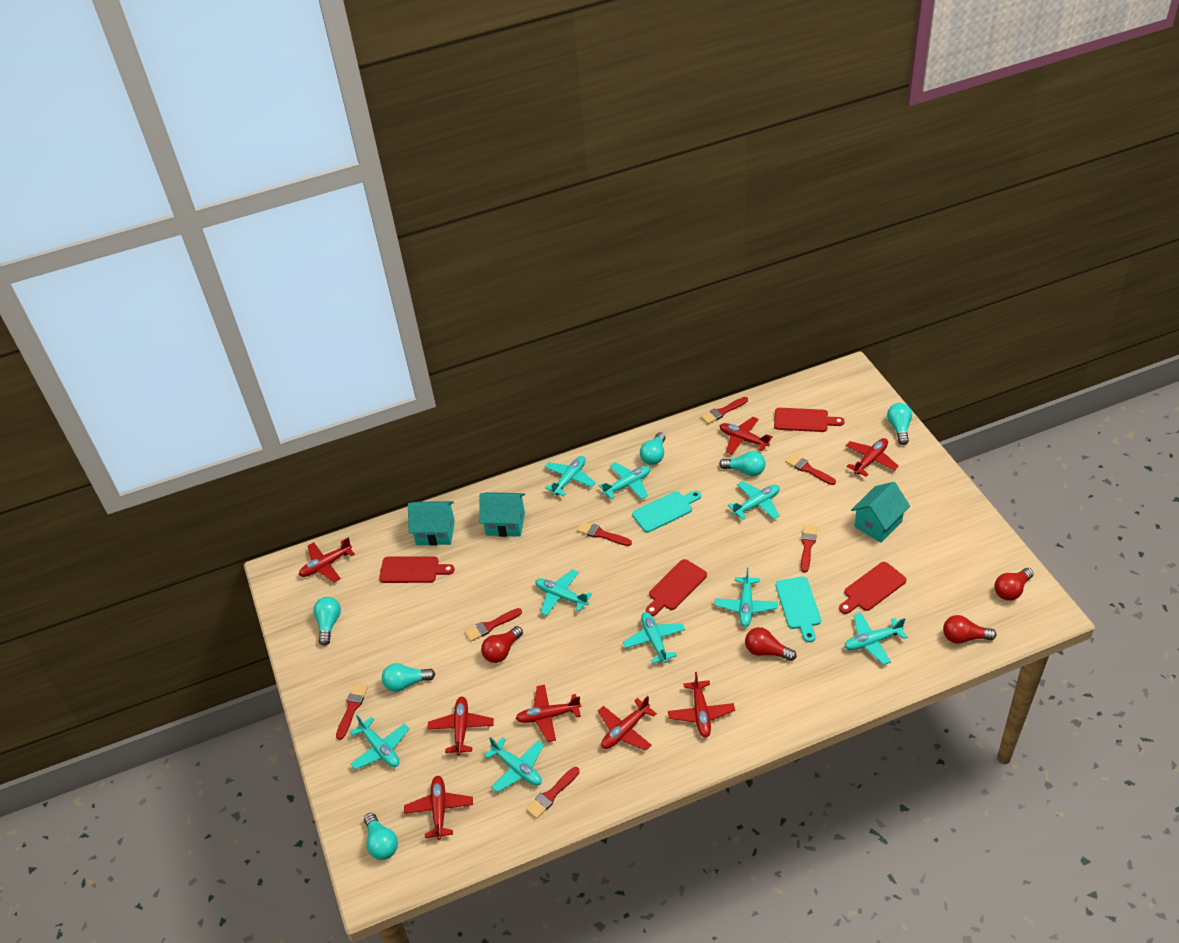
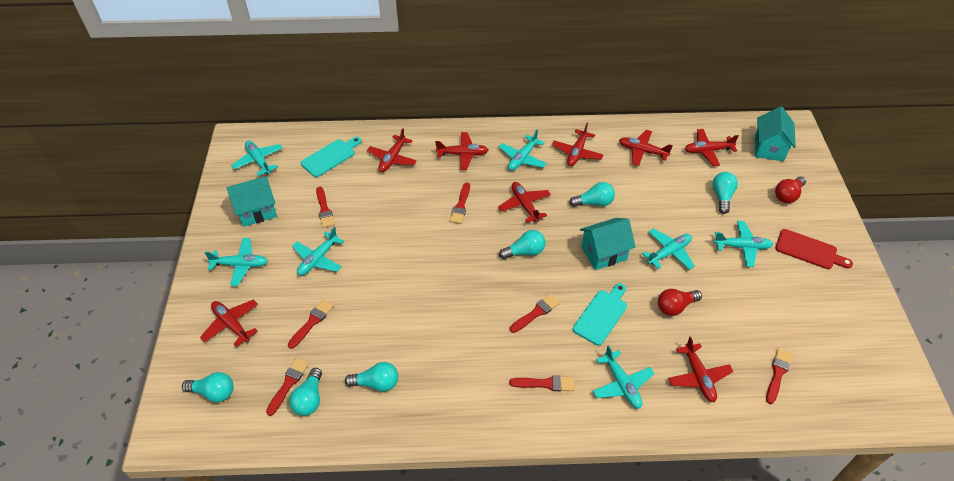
red cutting board: 4 -> 1
red light bulb: 4 -> 2
turquoise plane: 9 -> 7

